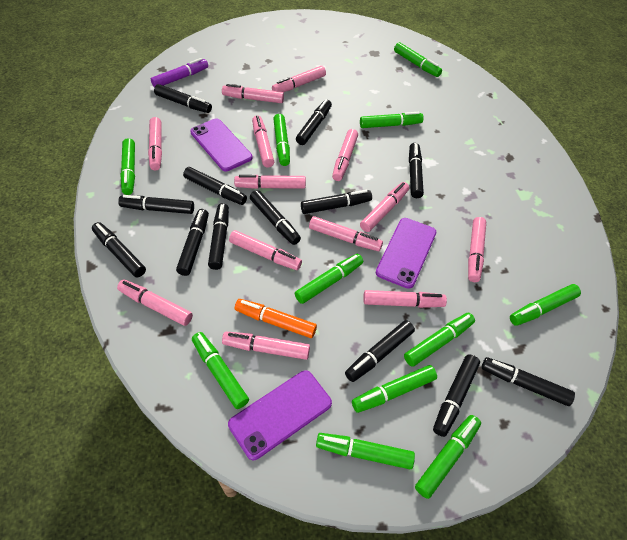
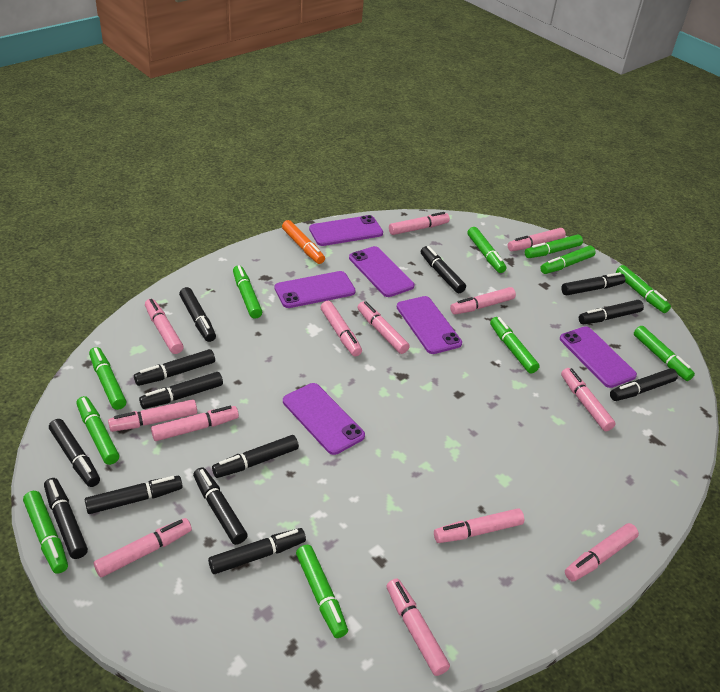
purple marker: 1 -> 0
purple phone: 3 -> 6

